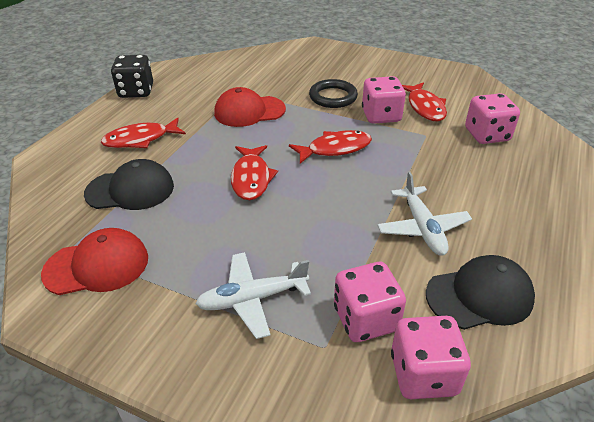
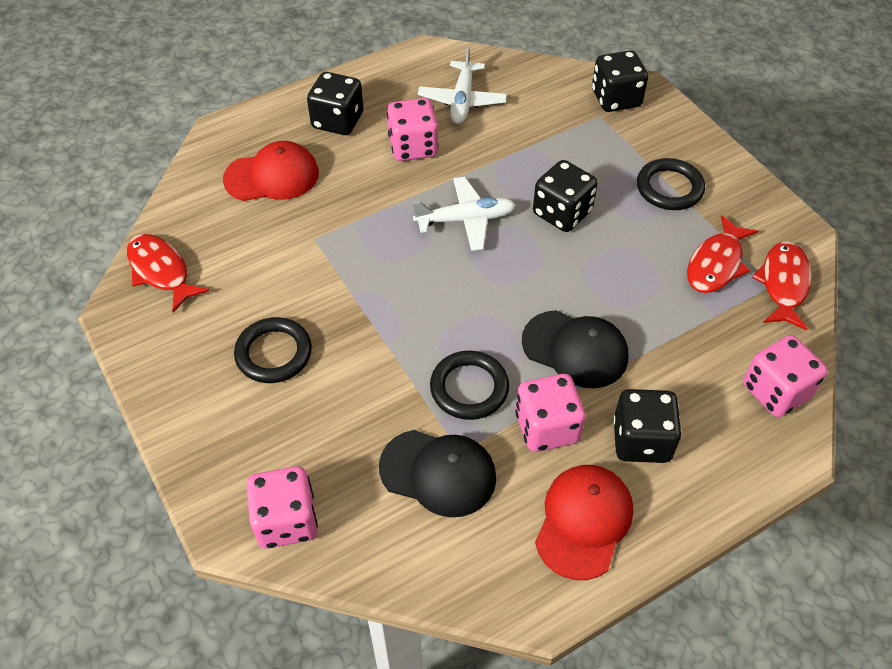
black dice: 1 -> 4
black ring: 1 -> 3
red fish: 4 -> 3

